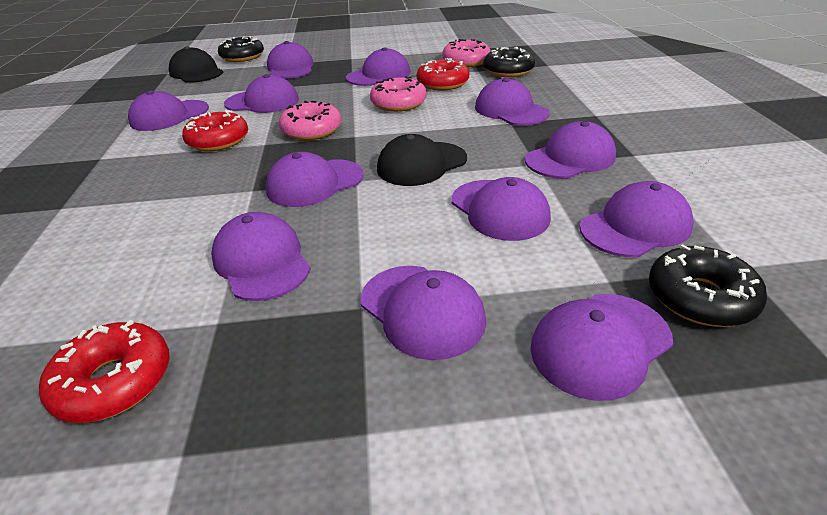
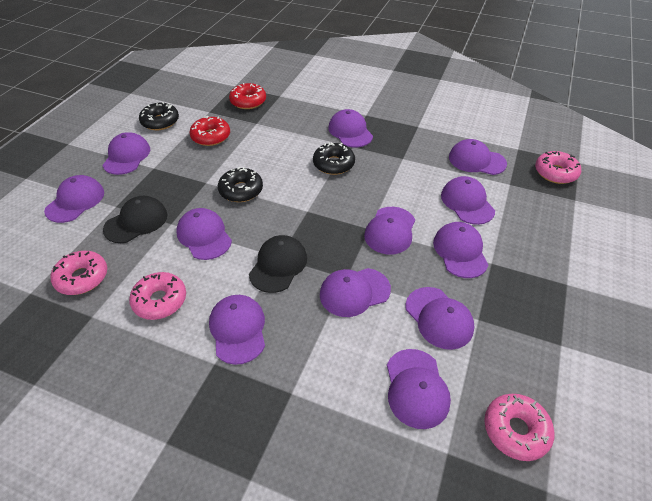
pink donut: 3 -> 4
red donut: 3 -> 2

